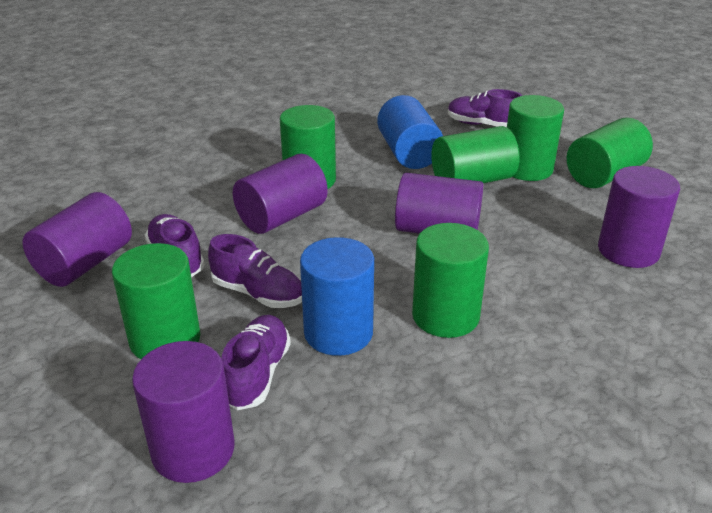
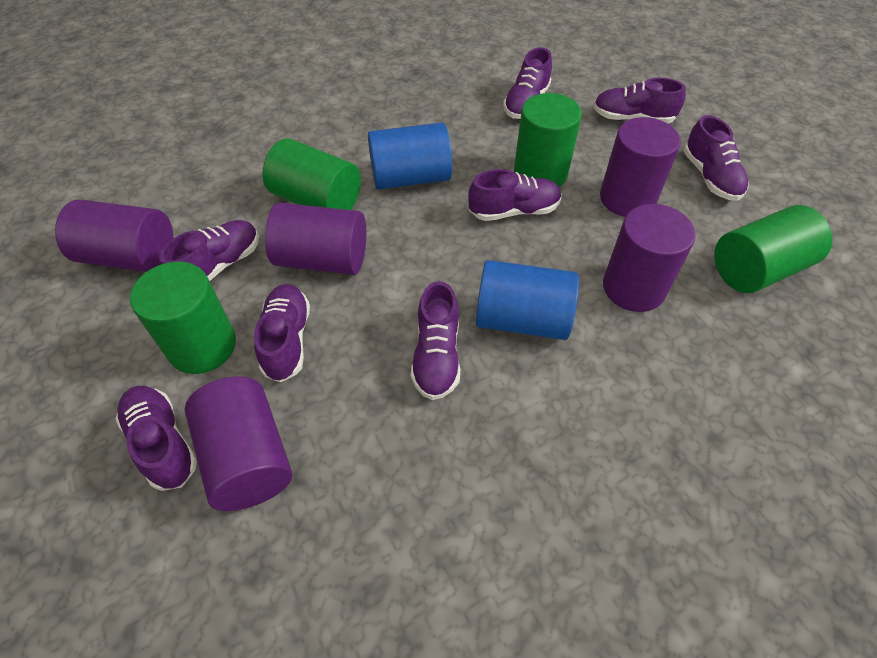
green cylinder: 6 -> 4
purple shoe: 4 -> 8

